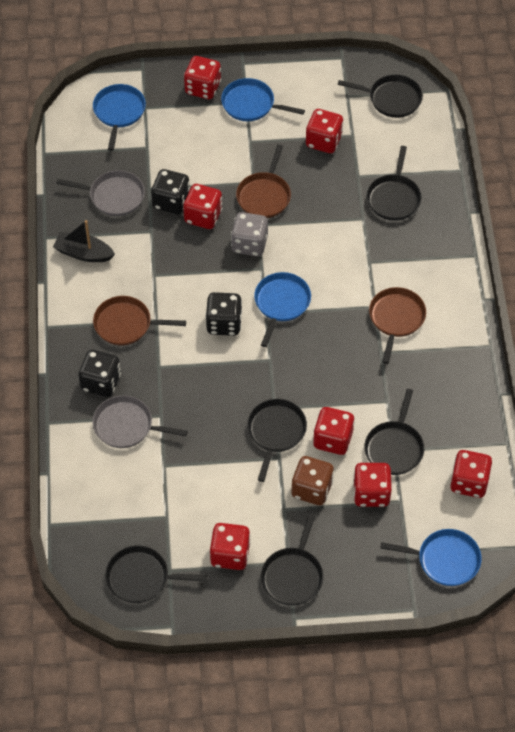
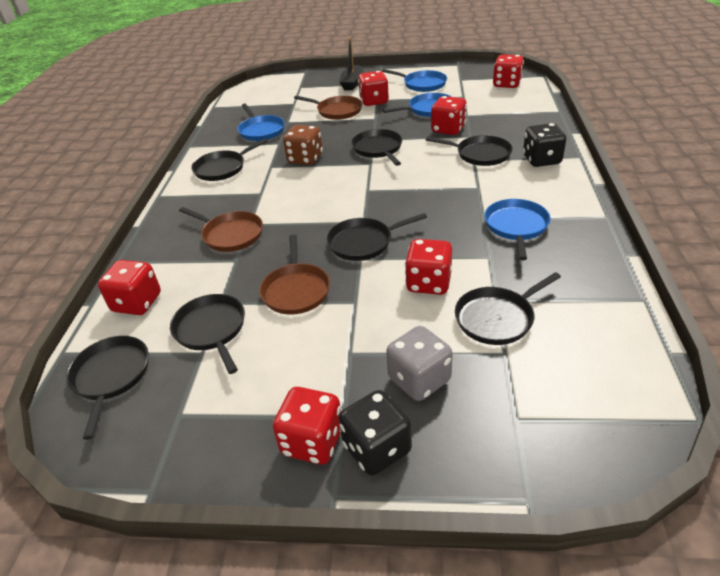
black dice: 3 -> 2
black pan: 6 -> 7
grey pan: 2 -> 0
red dice: 7 -> 6

